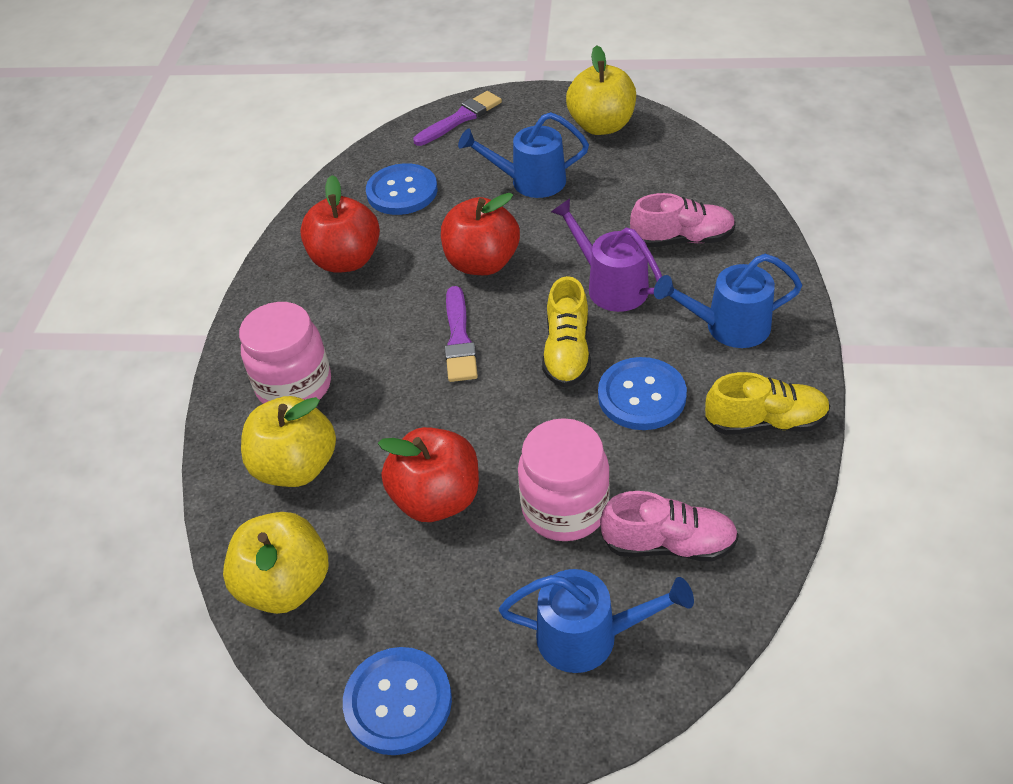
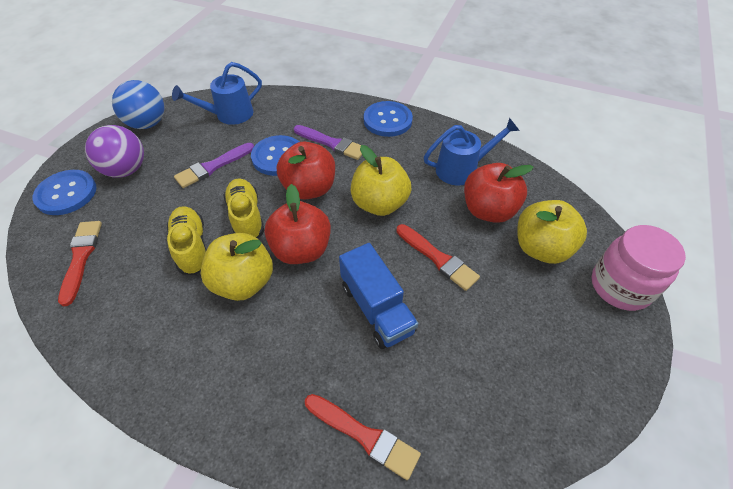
blue ball: 0 -> 1
blue truck: 0 -> 1
blue watering can: 3 -> 2
pink jar: 2 -> 1
pink shoe: 2 -> 0
purple ball: 0 -> 1
purple watering can: 1 -> 0
red brush: 0 -> 3

